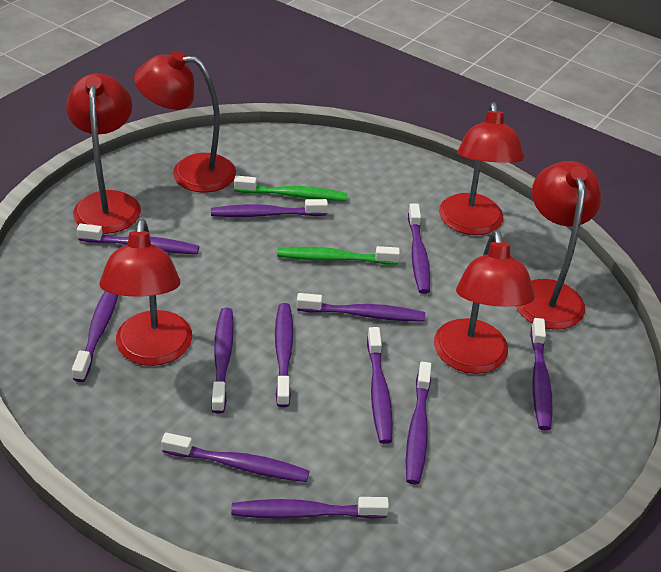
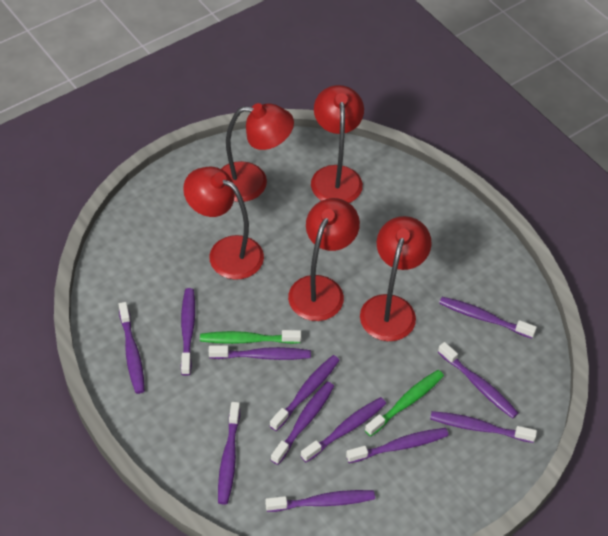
red lamp: 6 -> 5

